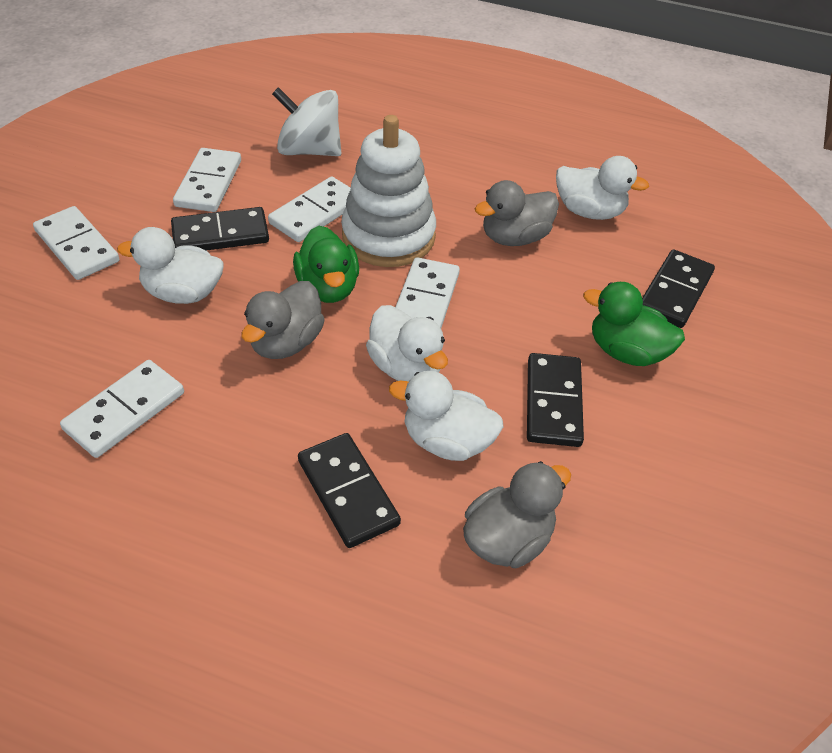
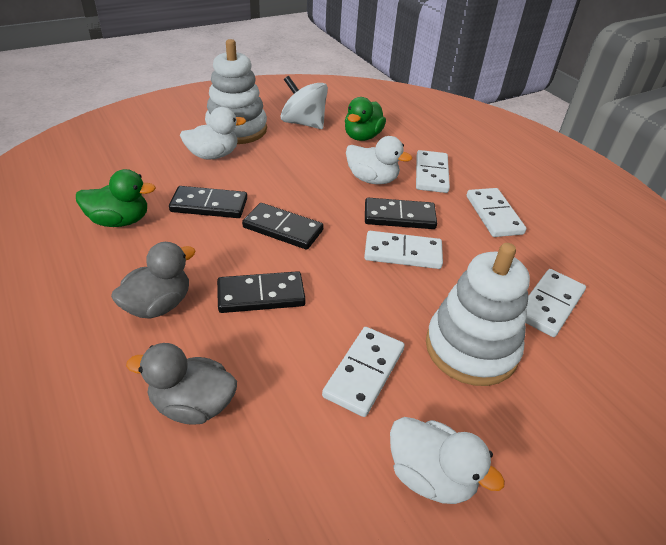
grey duck: 3 -> 2
white duck: 4 -> 3
white stacking toy: 1 -> 2

